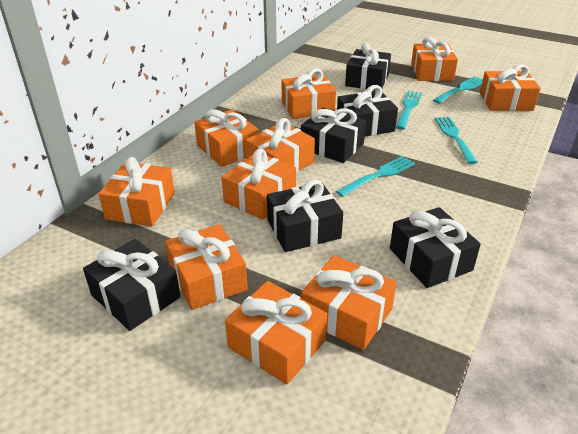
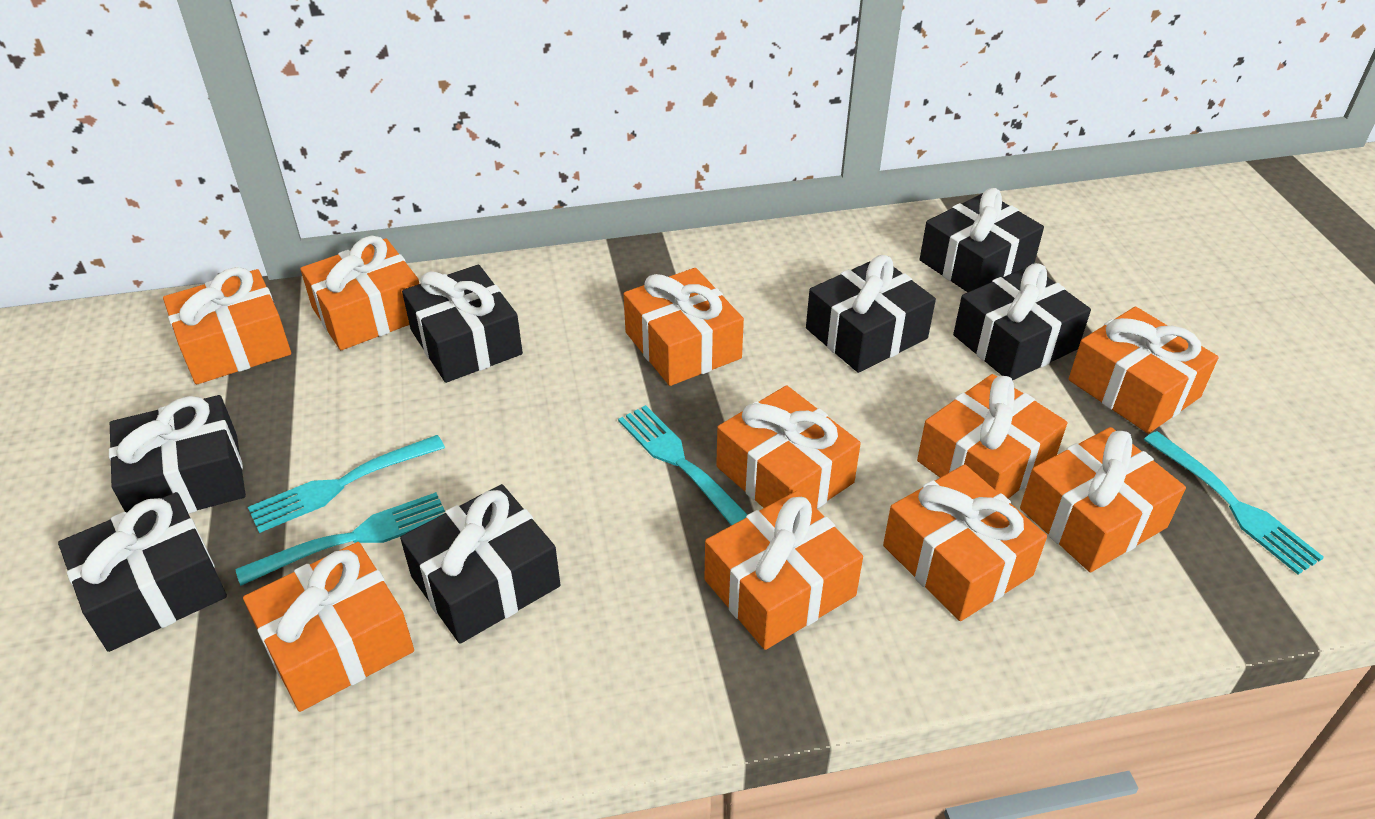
black gift: 6 -> 7

